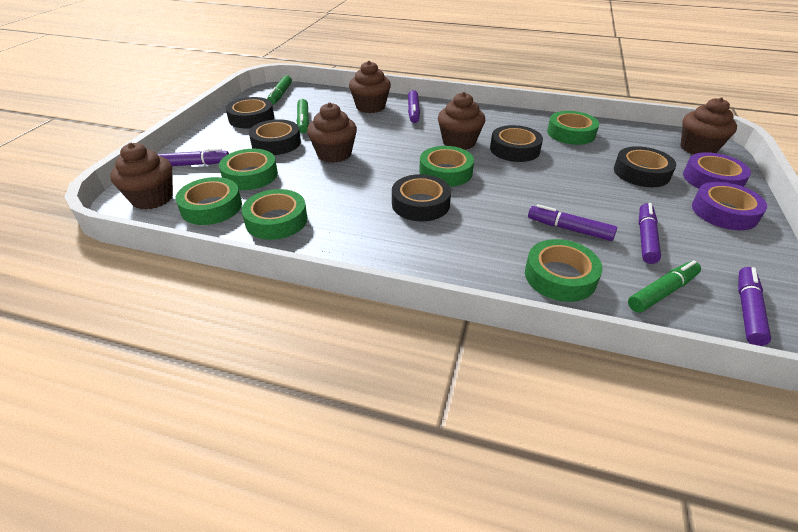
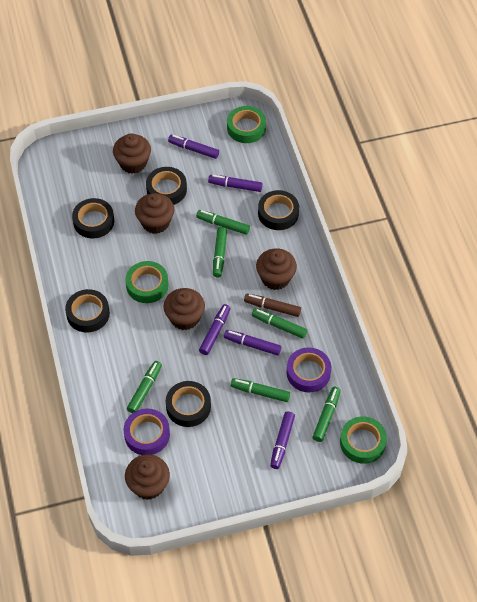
brown marker: 0 -> 1
green marker: 3 -> 6
green tape: 6 -> 3

